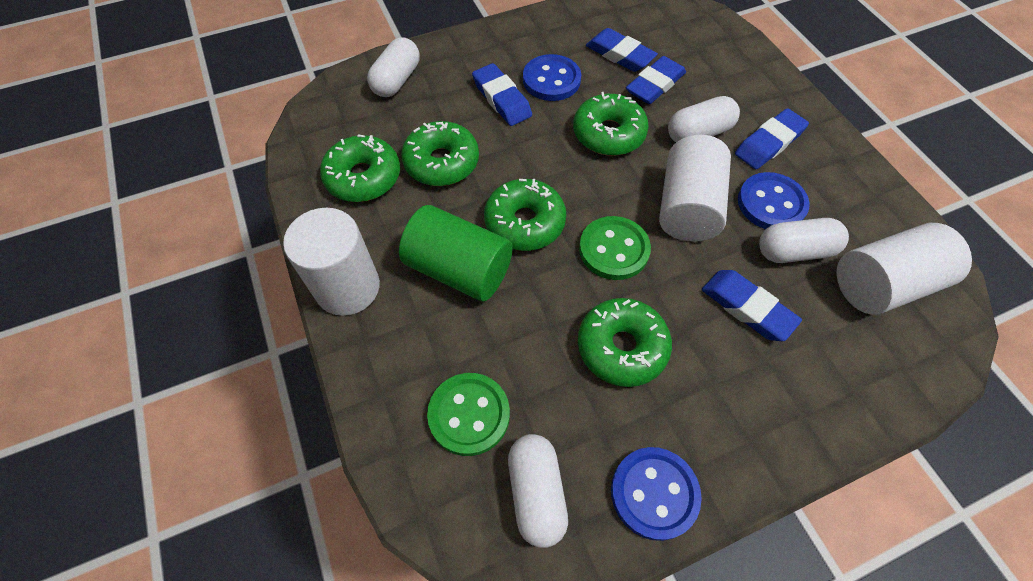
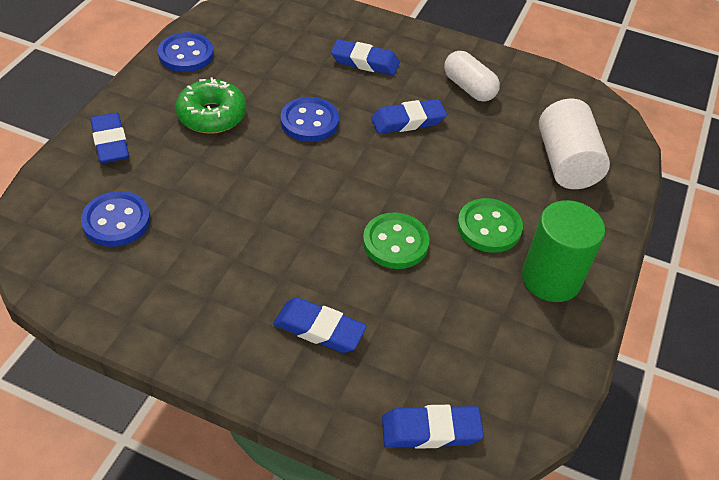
green donut: 5 -> 1
white capsule: 4 -> 1
white cylinder: 3 -> 1

